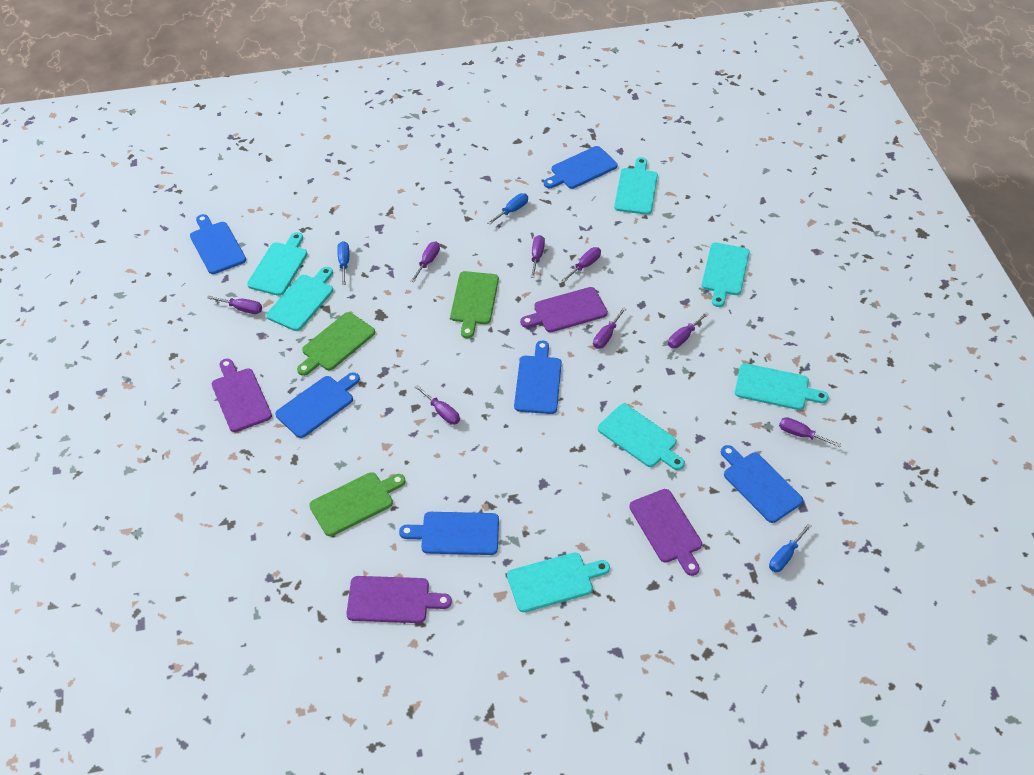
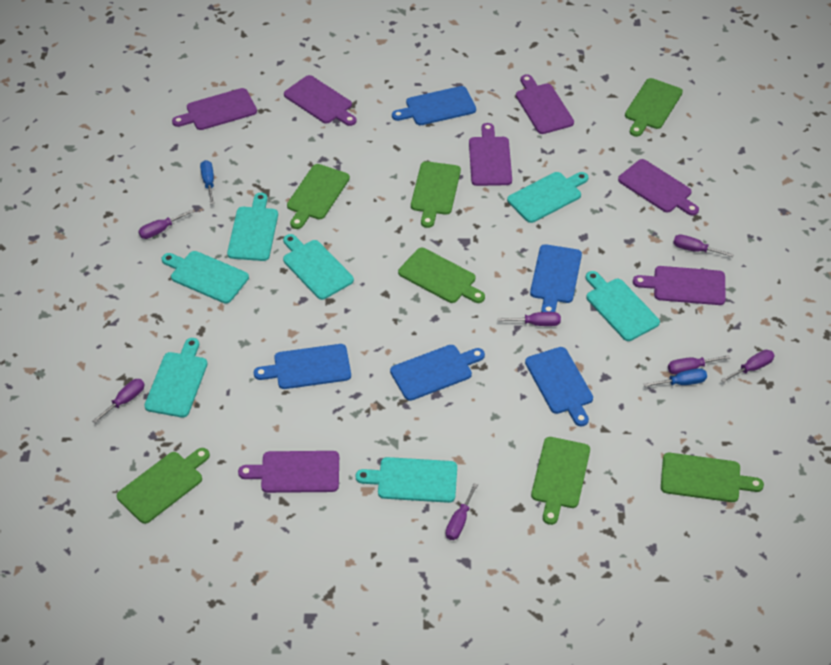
blue cutting board: 6 -> 5
blue screwdriver: 3 -> 2
green cutting board: 3 -> 7
purple cutting board: 4 -> 7
purple screwdriver: 8 -> 7

